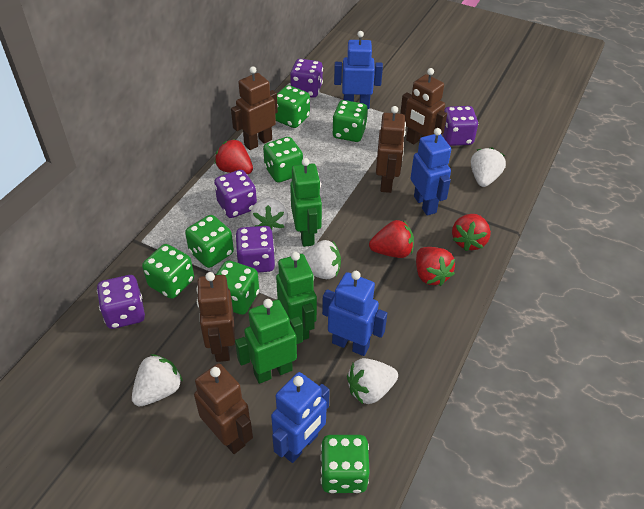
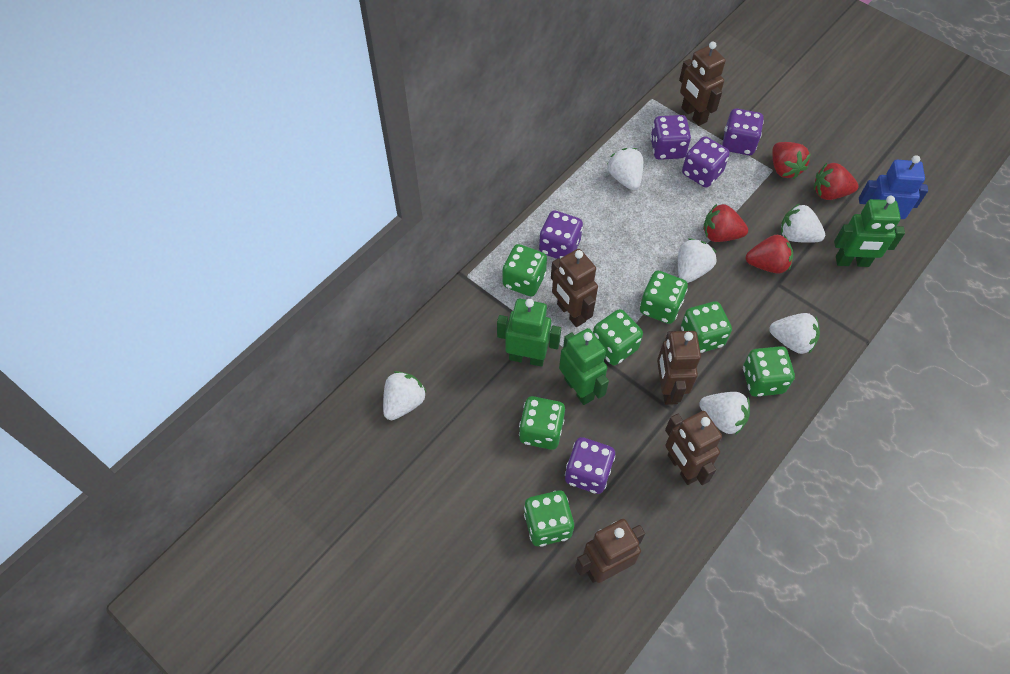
blue robot: 4 -> 1
white strawberry: 5 -> 6

